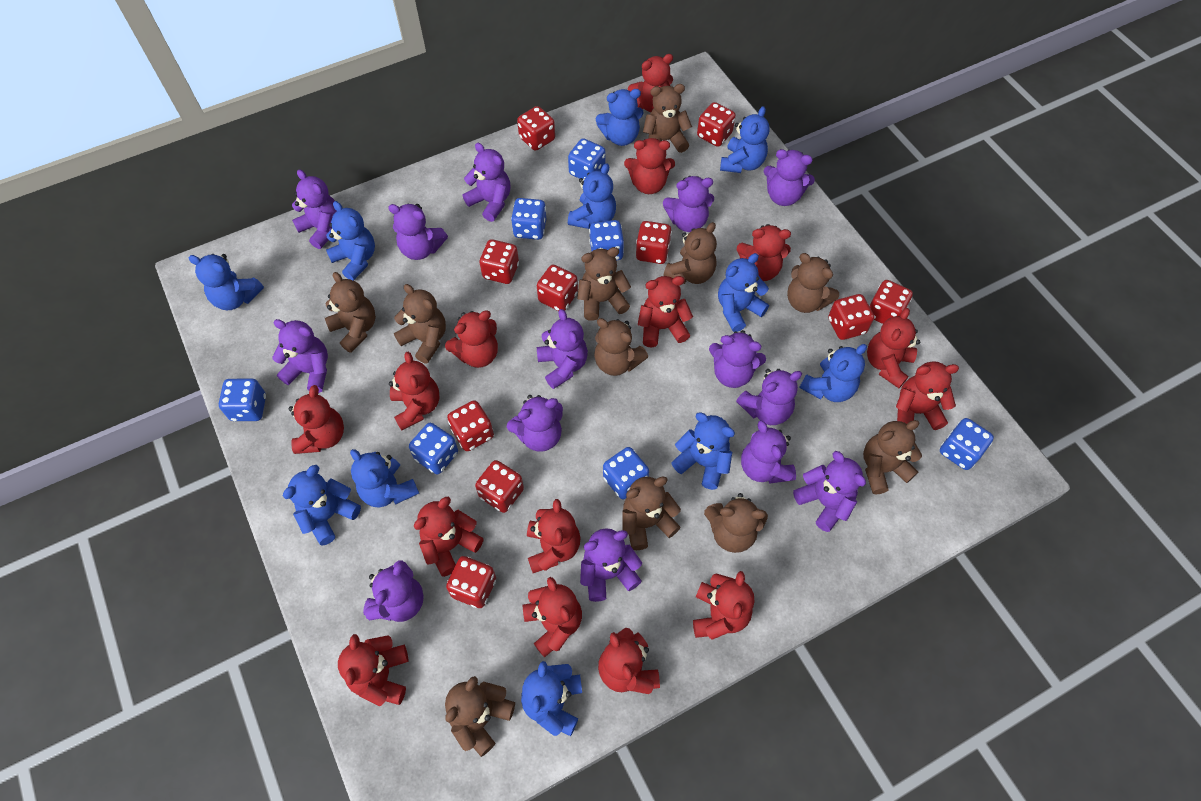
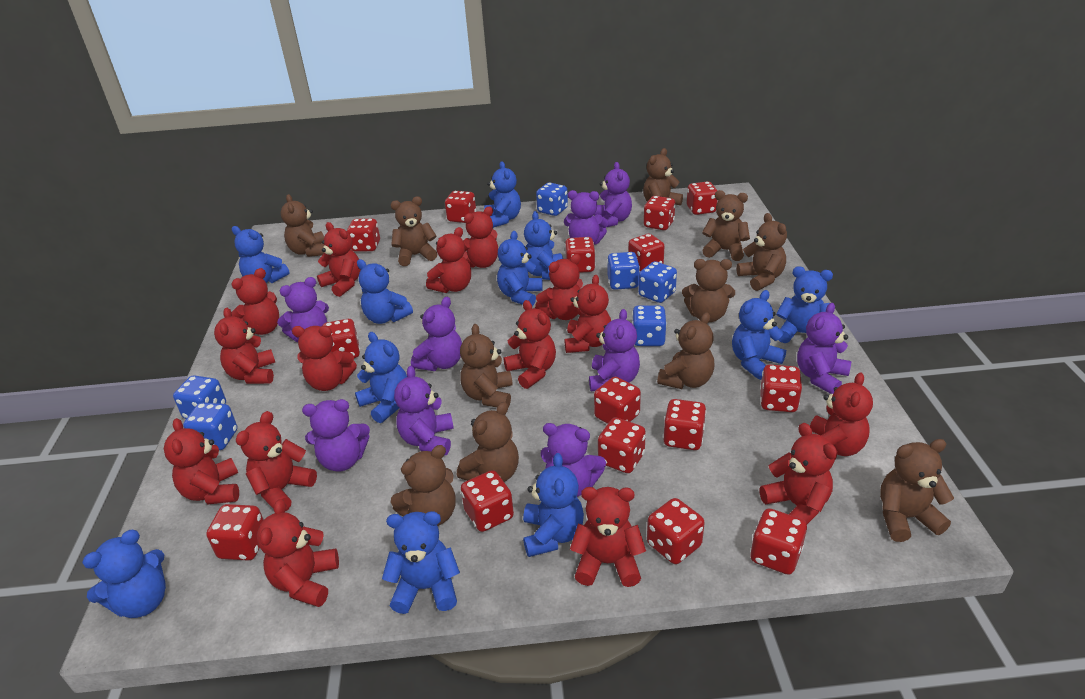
blue dice: 7 -> 6
purple teddy bear: 14 -> 9
red dice: 10 -> 15

